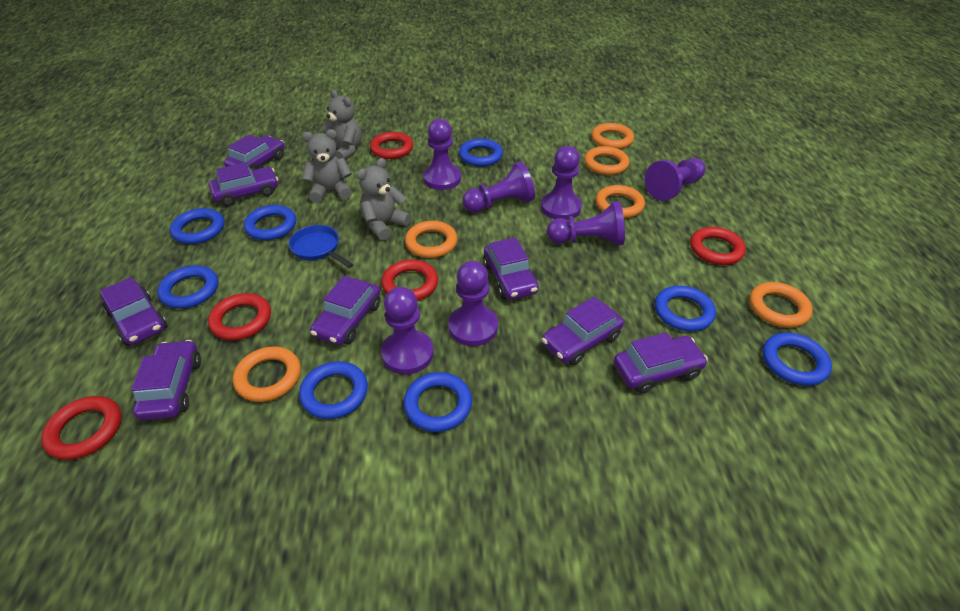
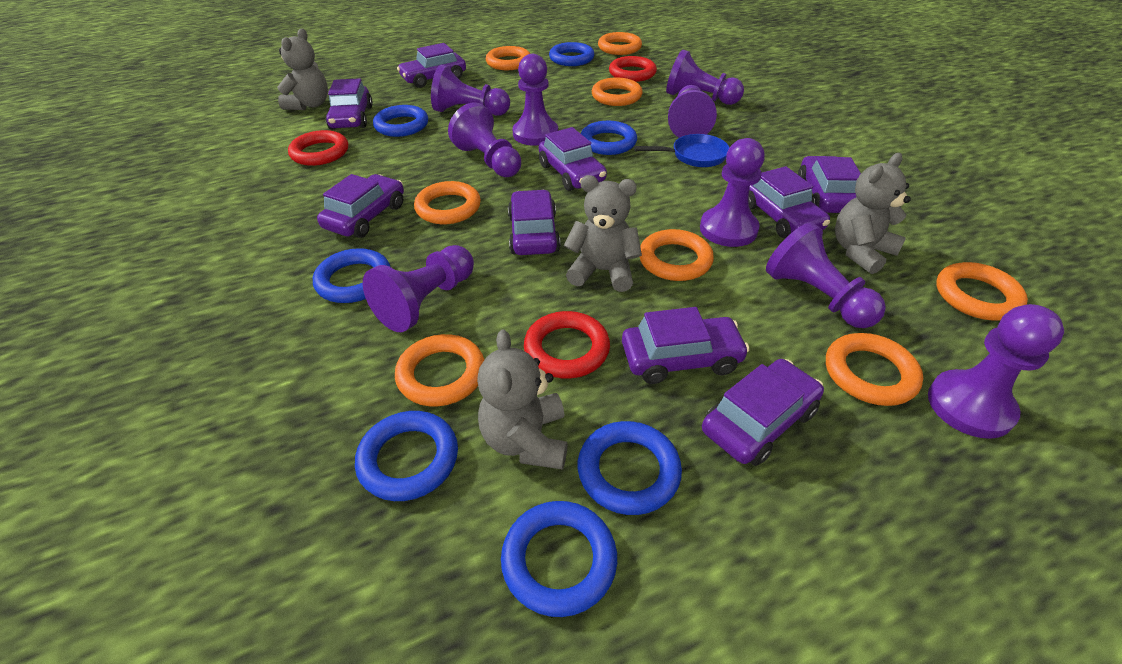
blue ring: 8 -> 7
grey teddy bear: 3 -> 4
orange ring: 6 -> 8
purple car: 8 -> 9
purple pawn: 7 -> 9
red ring: 5 -> 3

